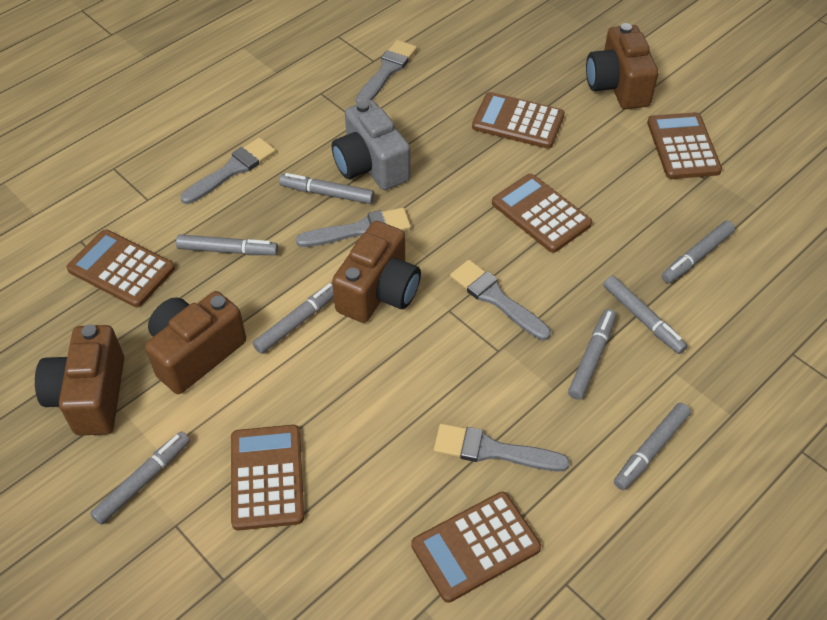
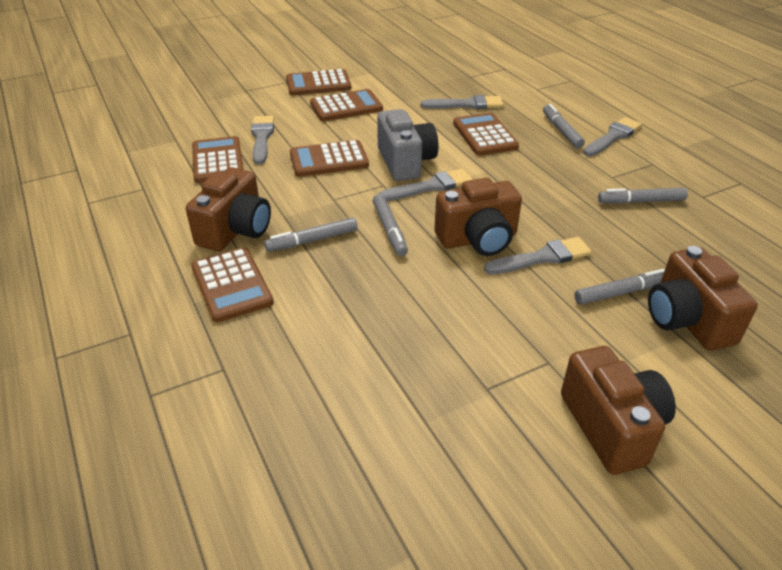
grey marker: 8 -> 5

